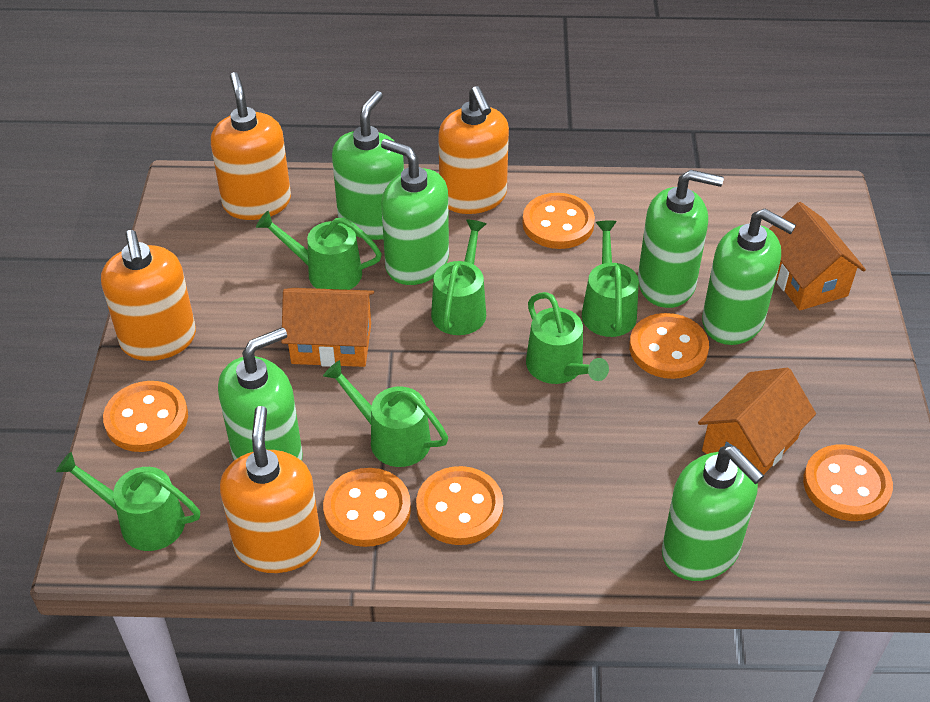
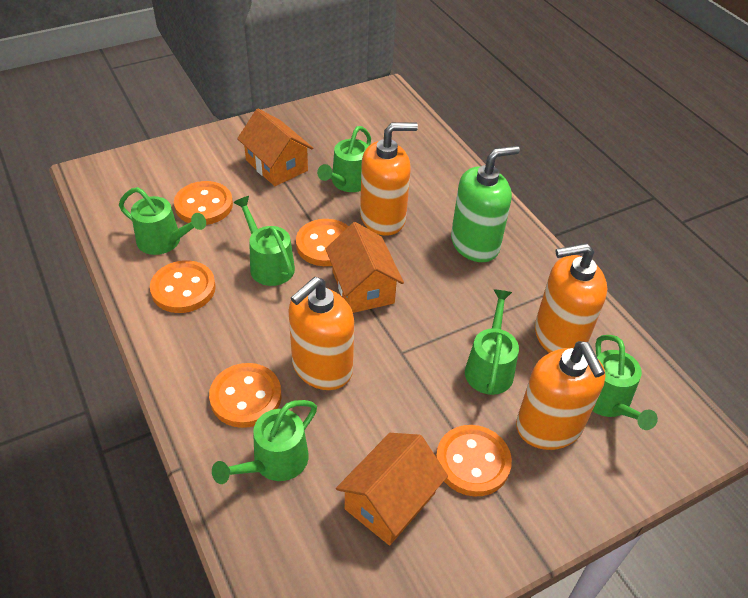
green soap dispenser: 6 -> 1
orange button: 6 -> 5

